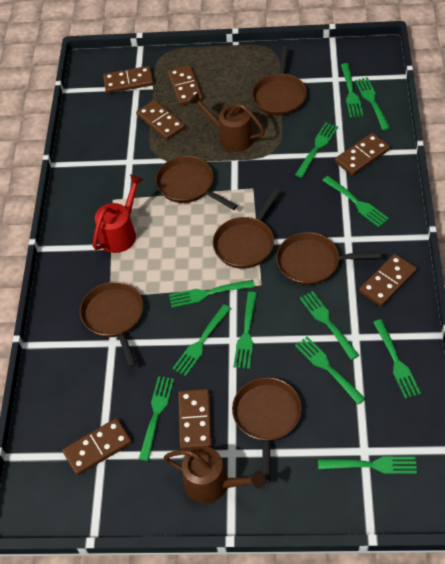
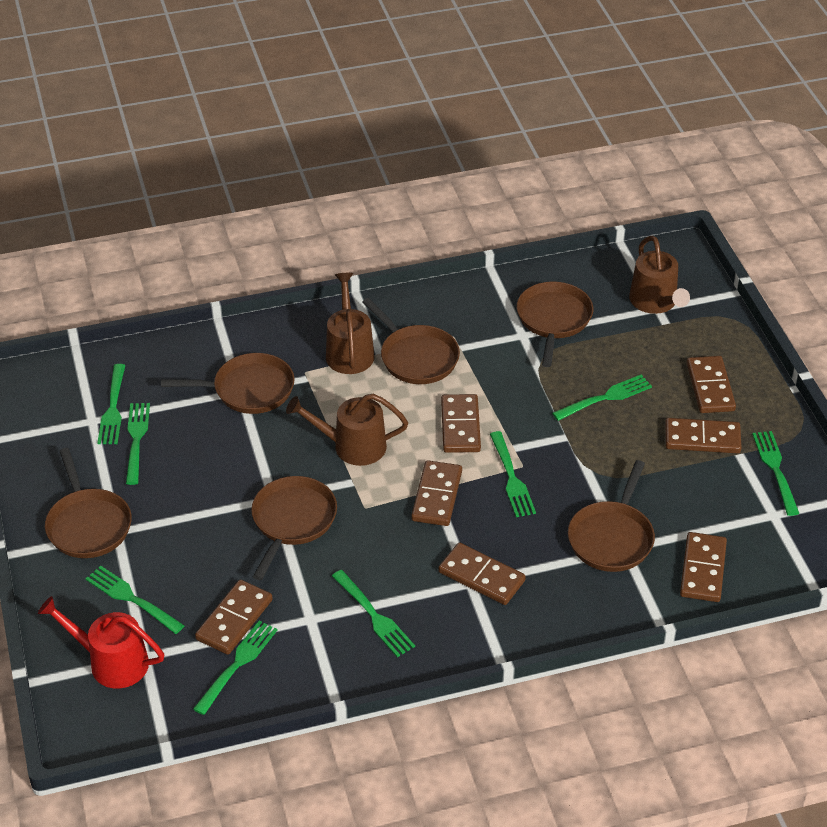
brown watering can: 2 -> 3
green fork: 12 -> 8

